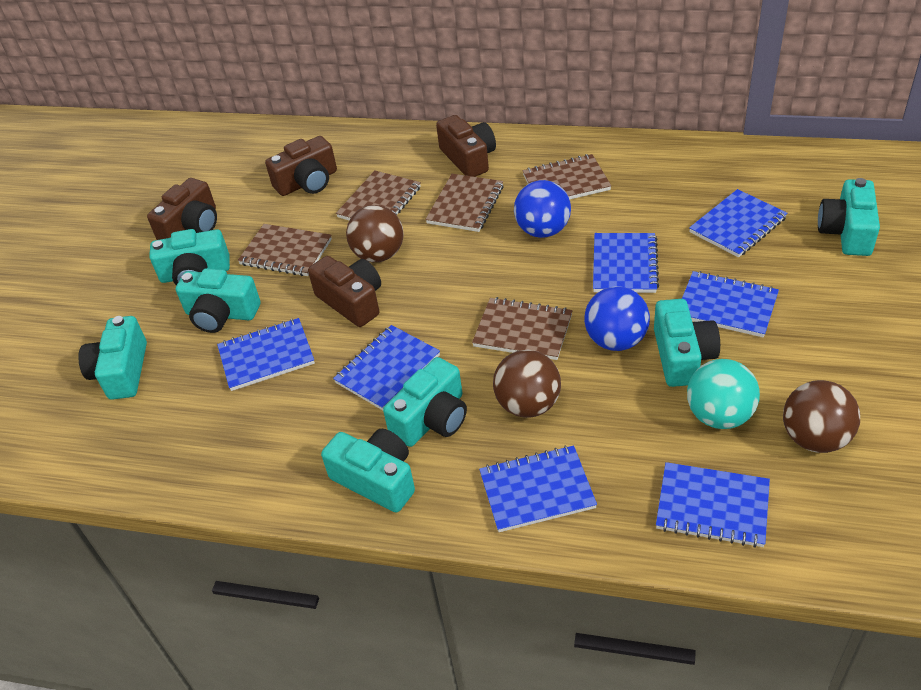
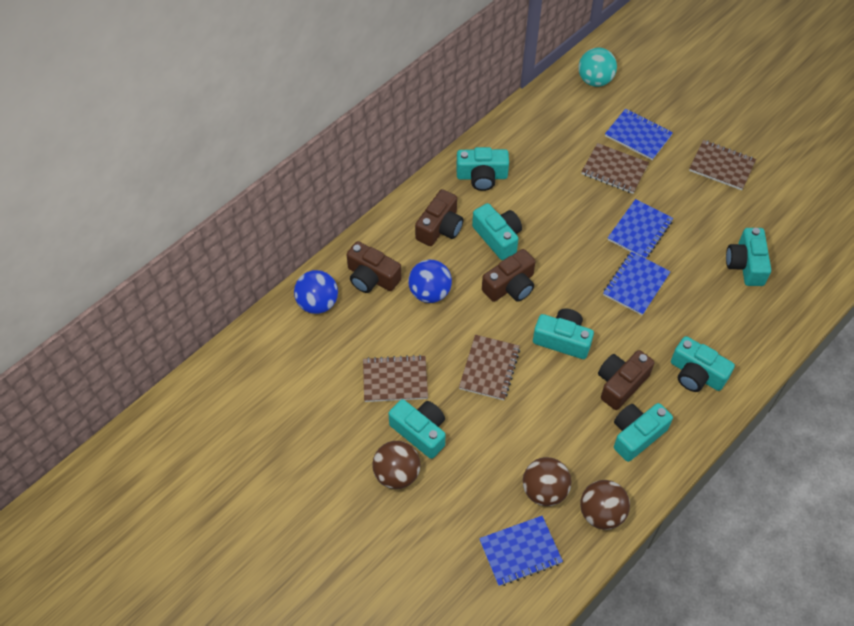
blue notebook: 7 -> 4
brown notebook: 5 -> 4

